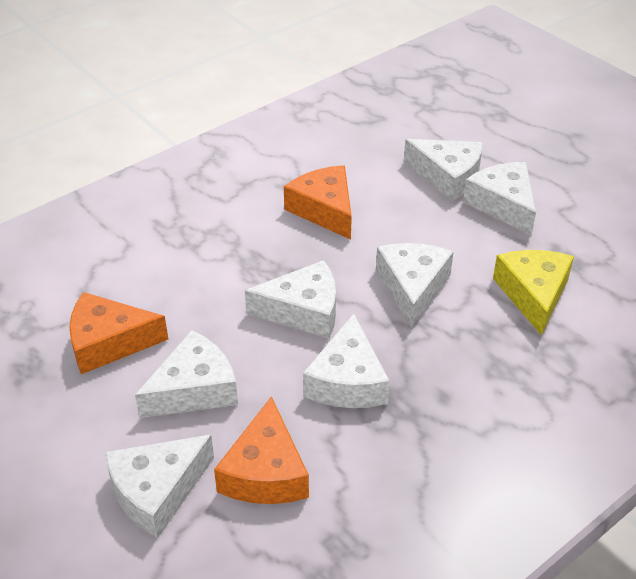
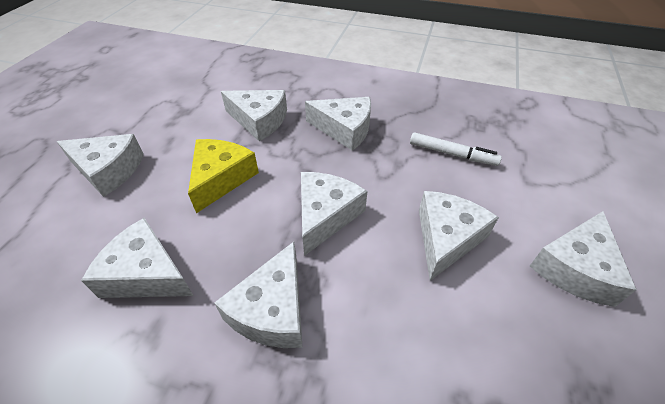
orange cheese: 3 -> 0
white cheese: 7 -> 8
white marker: 0 -> 1

